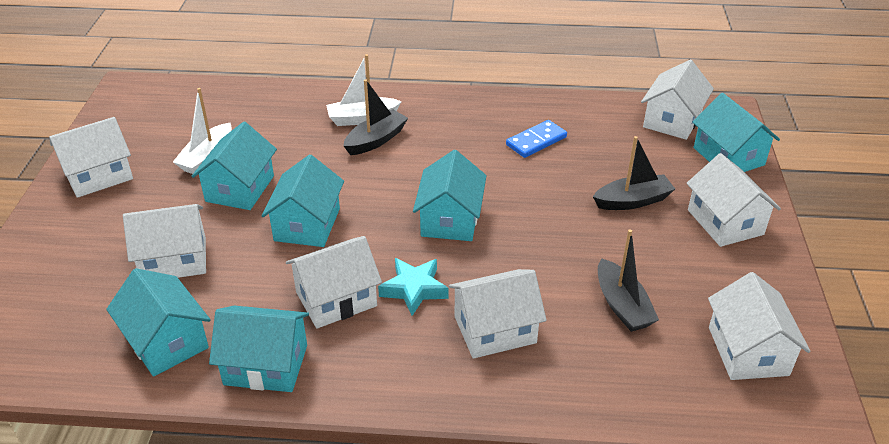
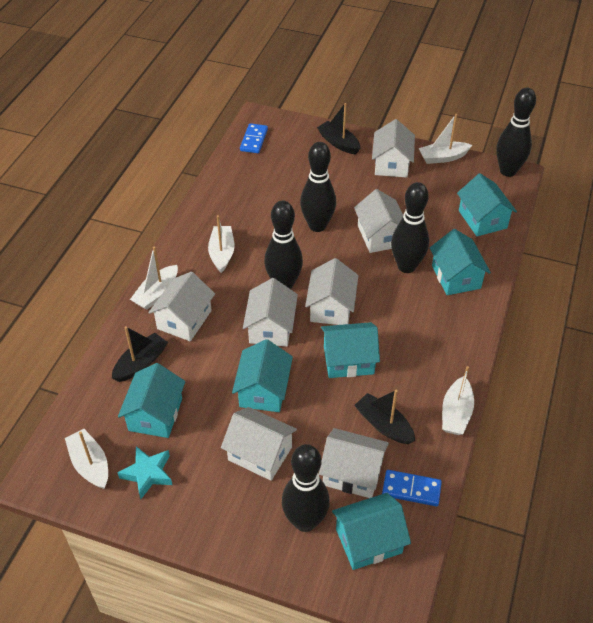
black bowling pin: 0 -> 5
blue domino: 1 -> 2
white boat: 2 -> 5

